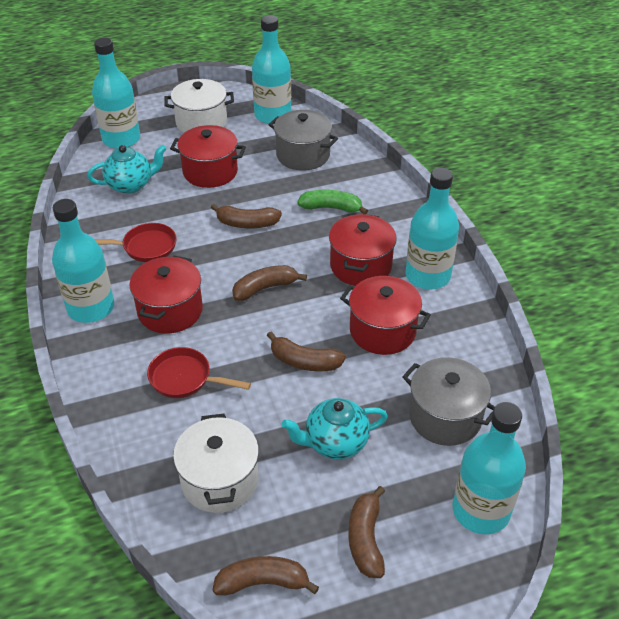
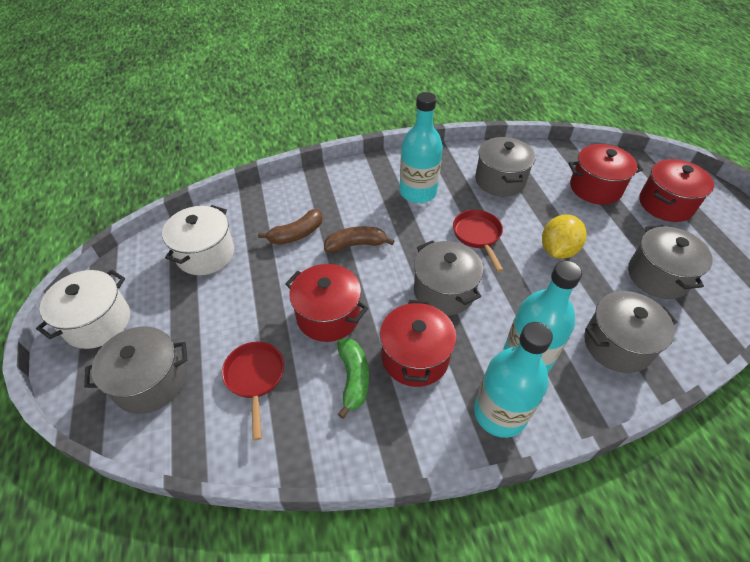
brown banana: 5 -> 2
grey pot: 2 -> 5
turquoise bottle: 5 -> 3
turquoise teapot: 2 -> 0
yellow lemon: 0 -> 1

